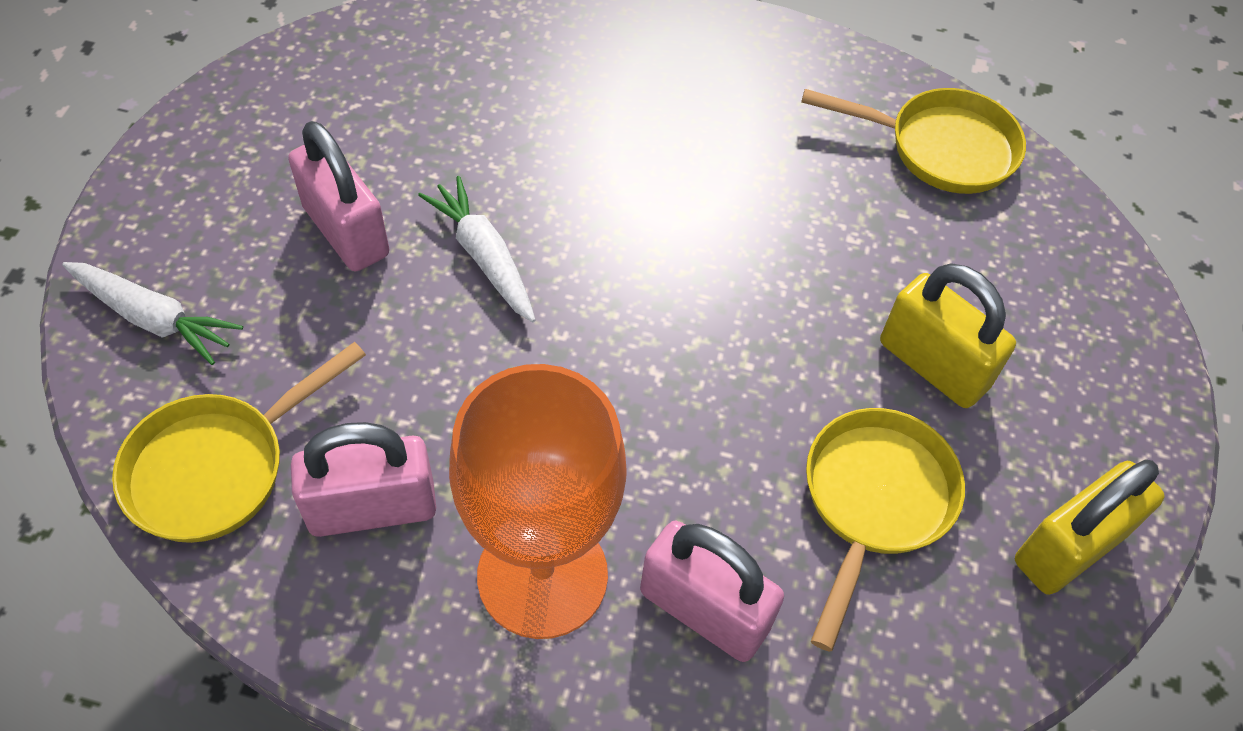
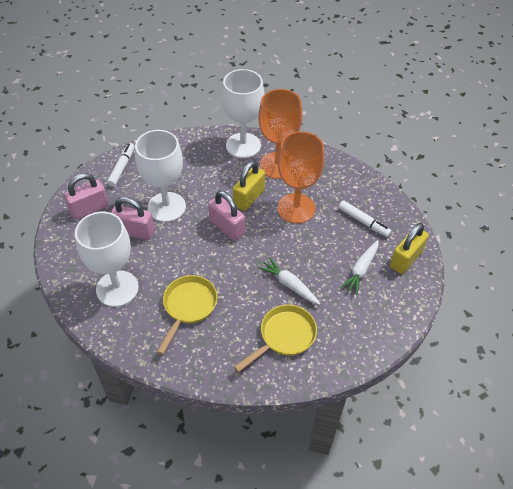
orange goblet: 1 -> 2
white goblet: 0 -> 3
white marker: 0 -> 2
yellow pan: 3 -> 2

